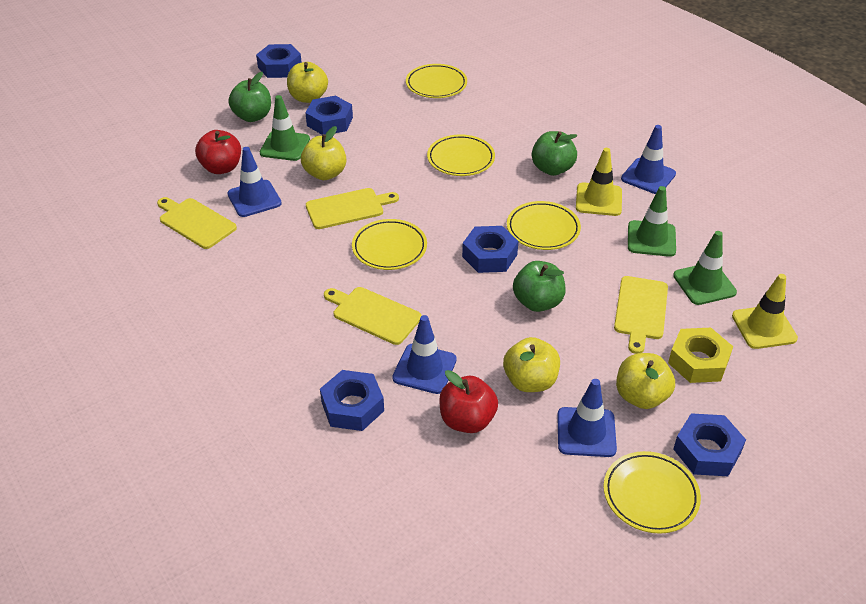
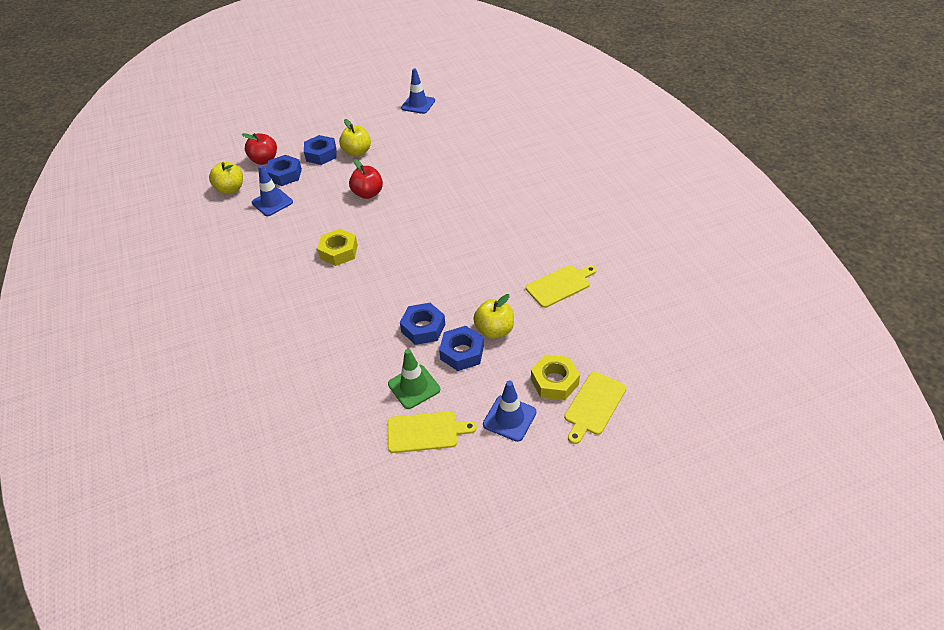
blue nut: 5 -> 4
blue traffic cone: 4 -> 3
green apple: 3 -> 0
green traffic cone: 3 -> 1
yellow apple: 4 -> 3
yellow cutting board: 4 -> 3
yellow nut: 1 -> 2
yellow plate: 5 -> 0
yellow traffic cone: 2 -> 0

